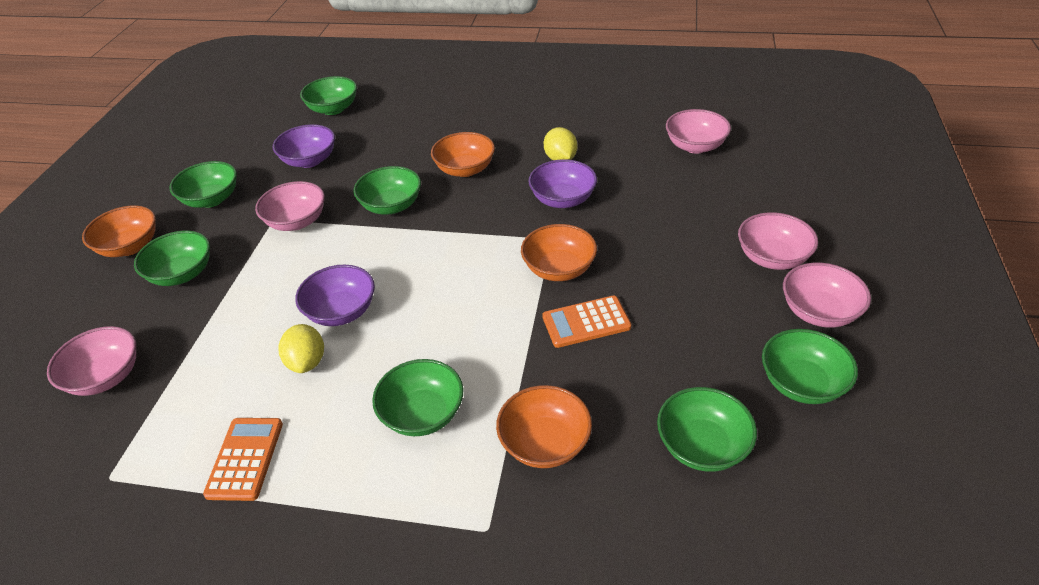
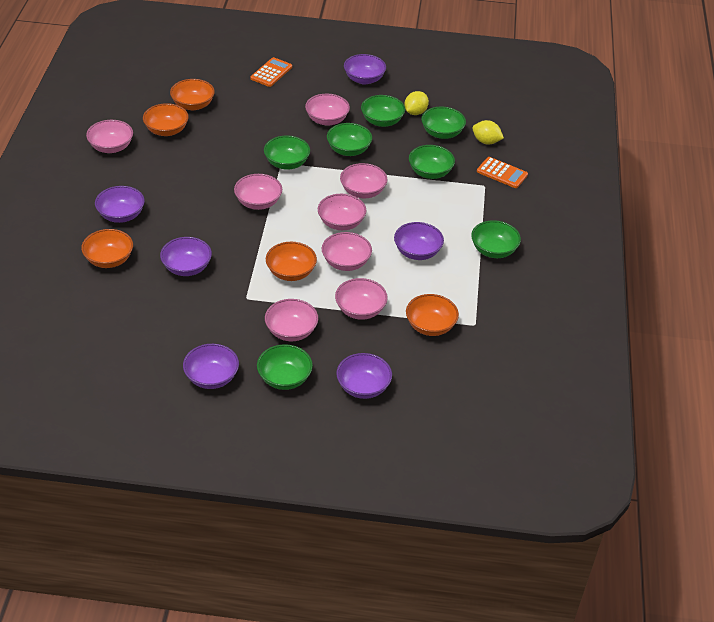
orange bowl: 4 -> 5
pink bowl: 5 -> 8
purple bowl: 3 -> 6

